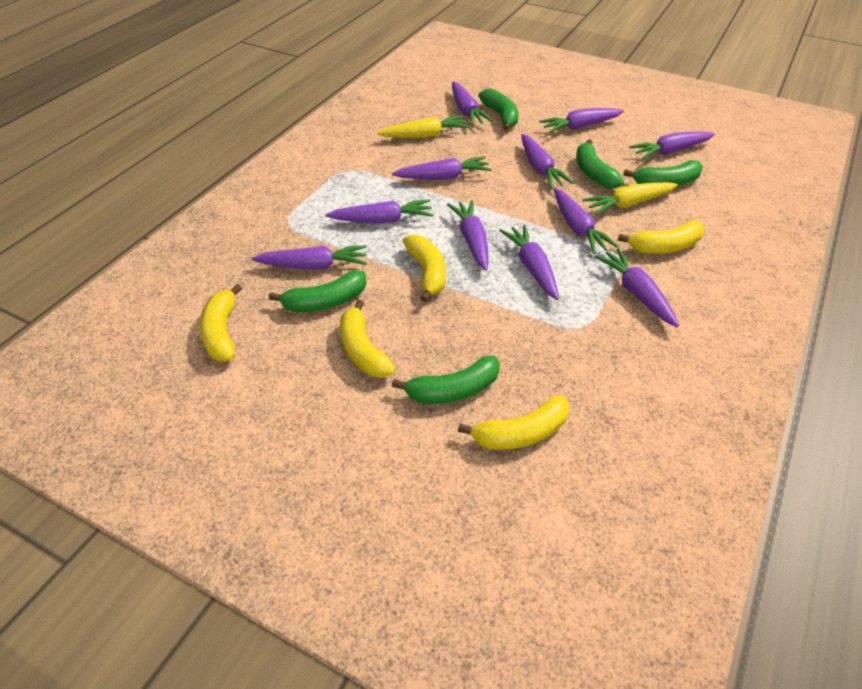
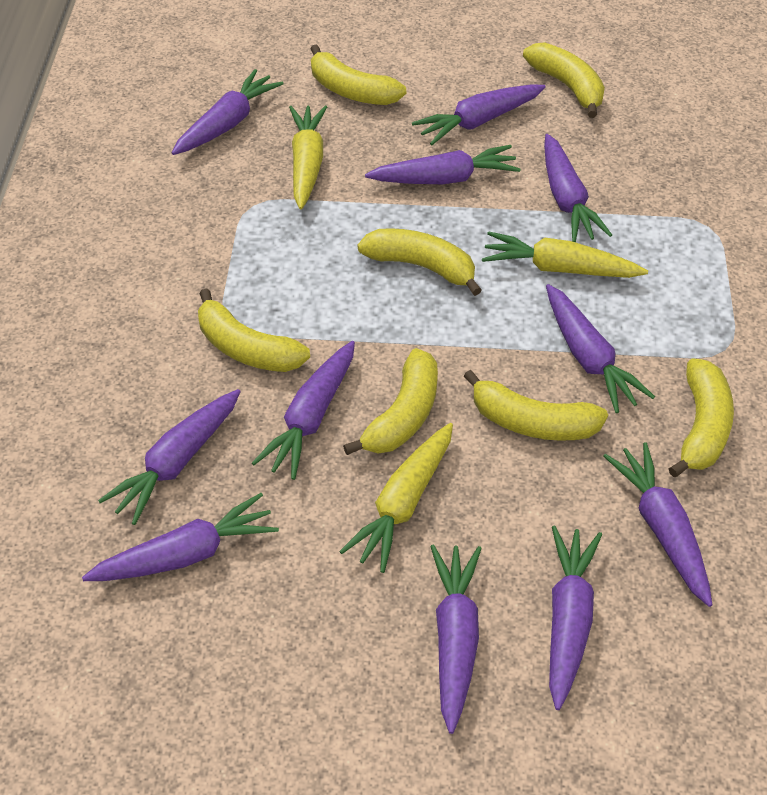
green banana: 5 -> 0
yellow banana: 5 -> 7
yellow carrot: 2 -> 3

